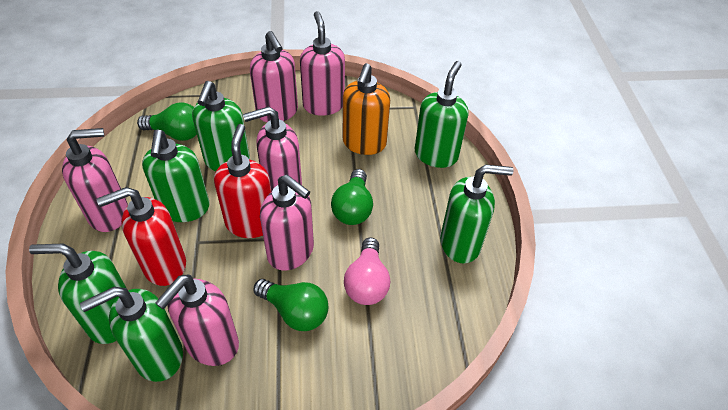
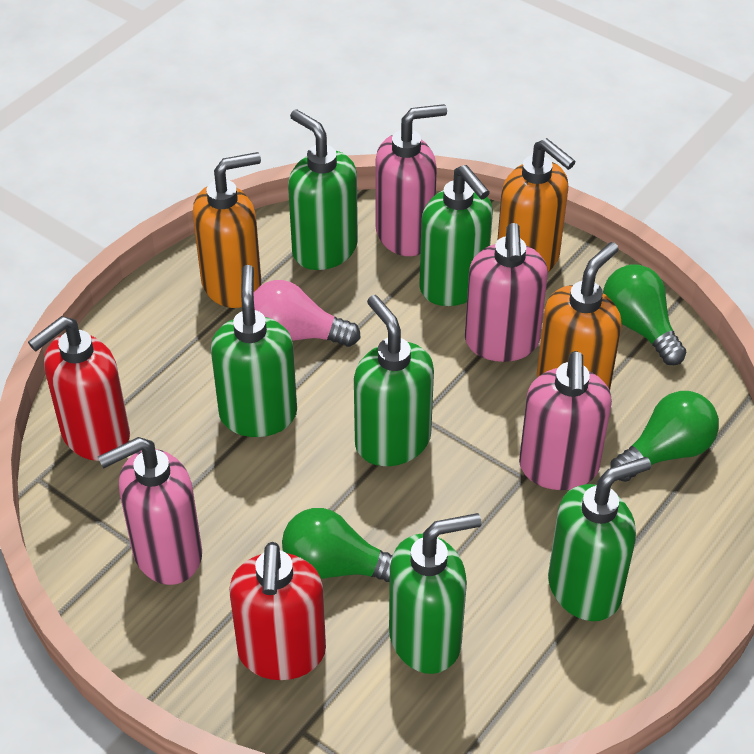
orange soap dispenser: 1 -> 3
pink soap dispenser: 6 -> 4

